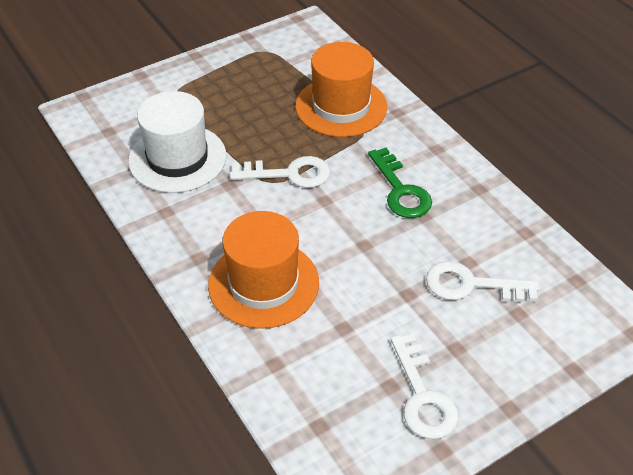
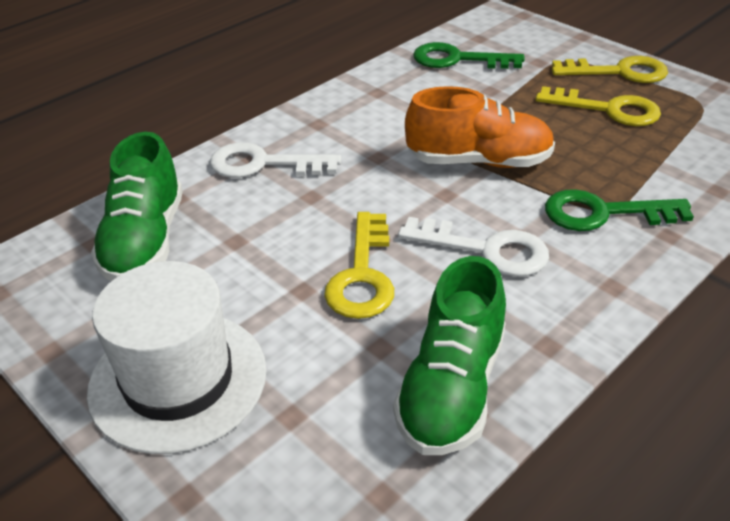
green key: 1 -> 2
green shoe: 0 -> 2
orange hat: 2 -> 0
orange shoe: 0 -> 1
white key: 3 -> 2
yellow key: 0 -> 3

